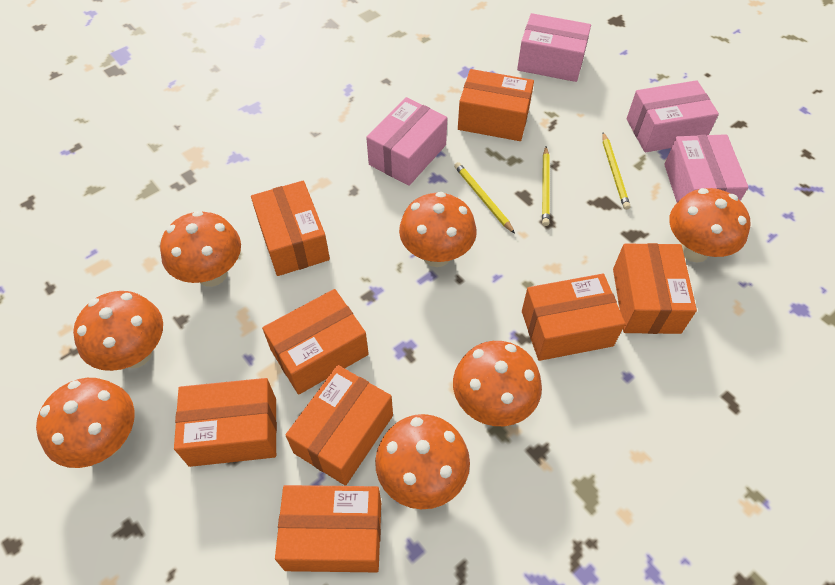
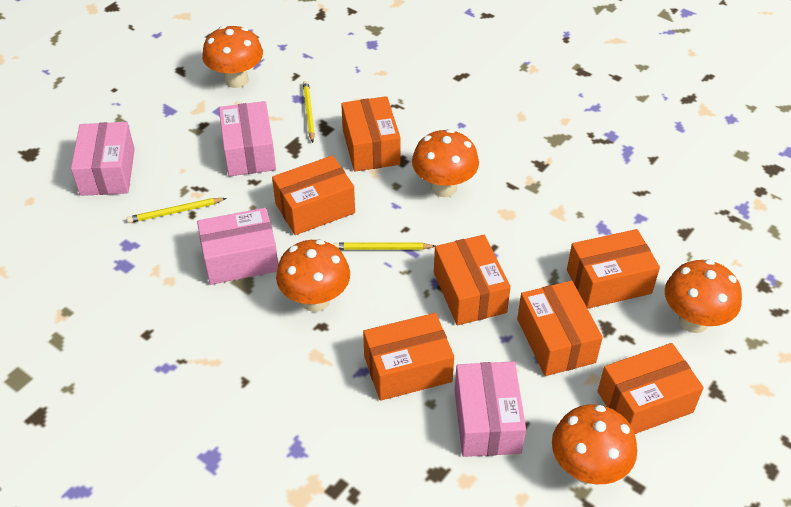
orange box: 8 -> 7
orange mushroom: 7 -> 5

